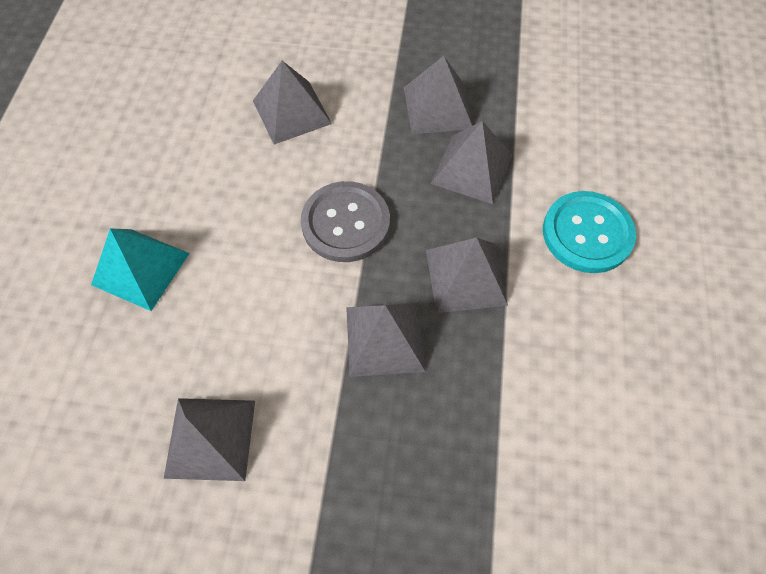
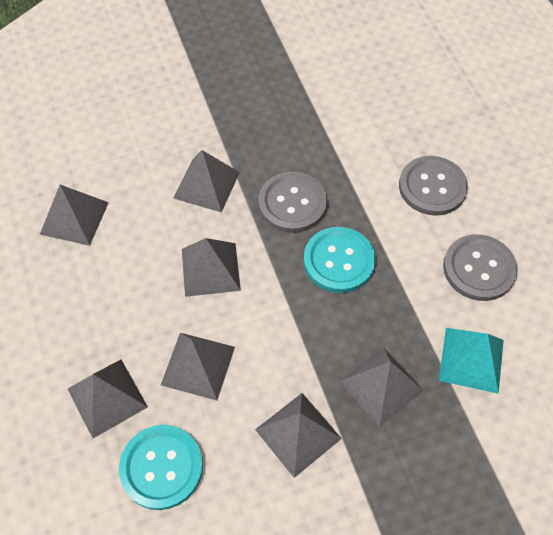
grey button: 1 -> 3
grey pyramid: 6 -> 7
turquoise button: 1 -> 2

